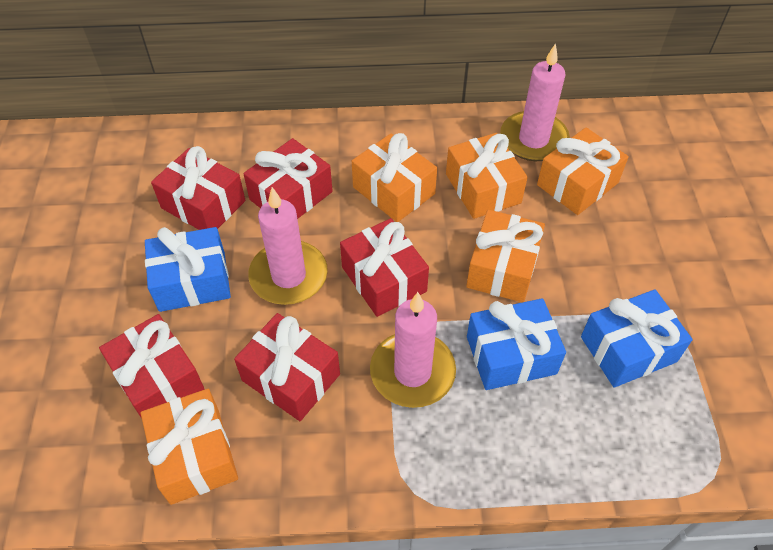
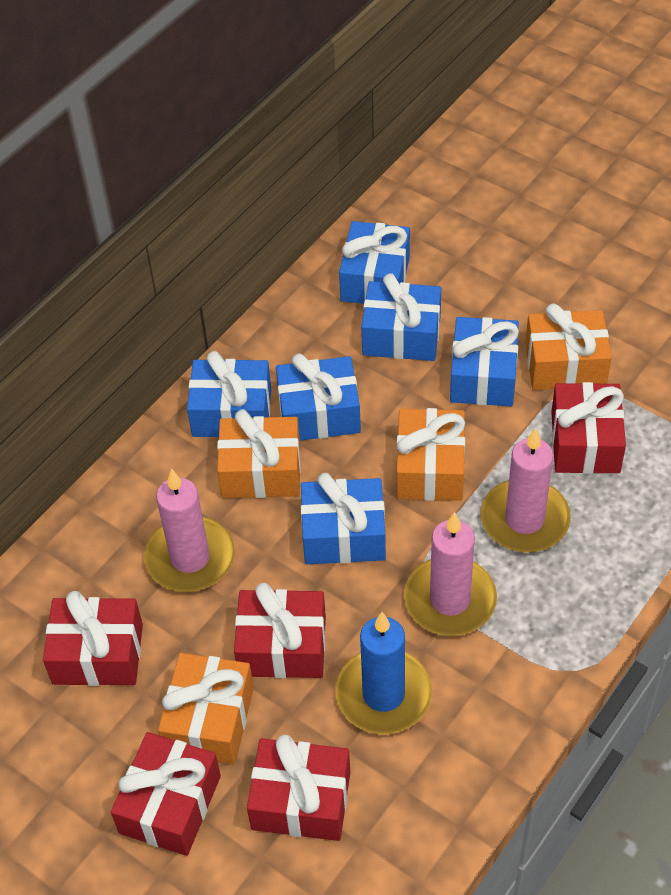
blue candle: 0 -> 1
blue gift: 3 -> 6
orange gift: 5 -> 4

